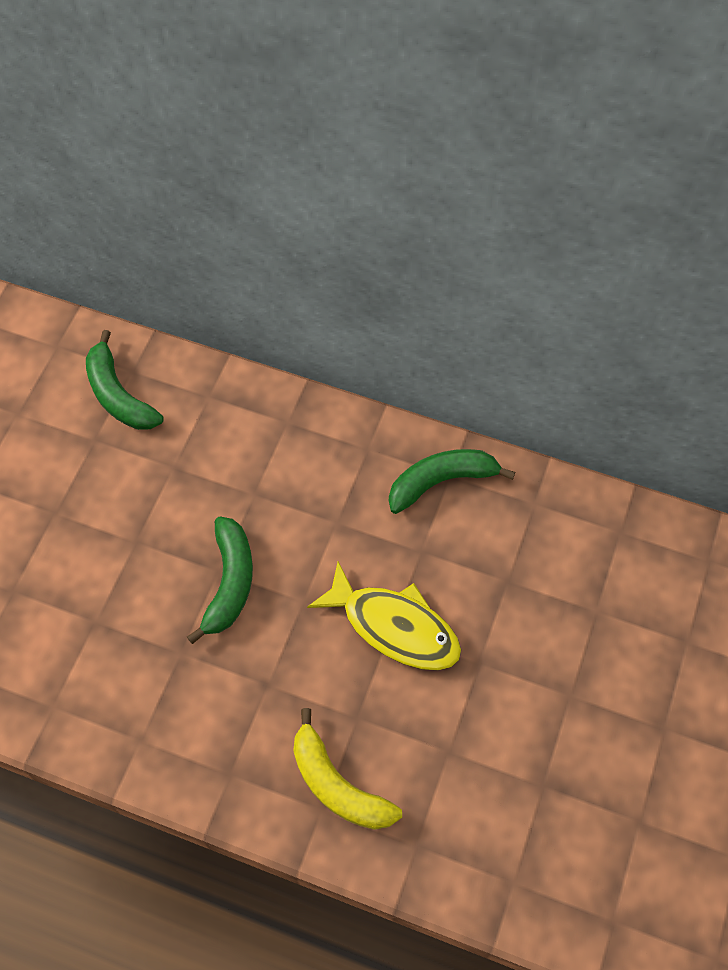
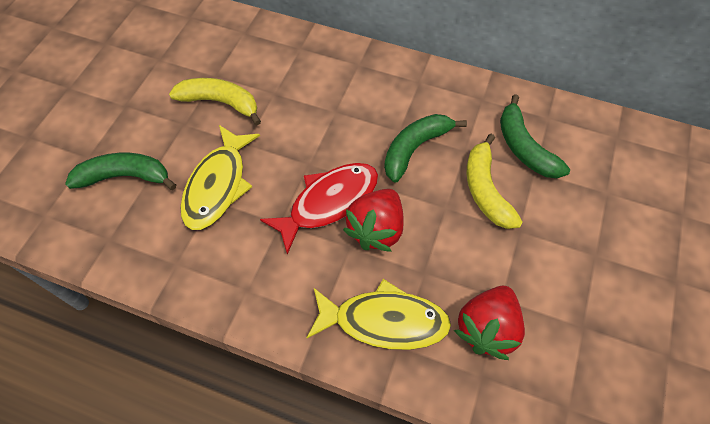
red fish: 0 -> 1
red strawberry: 0 -> 2
yellow banana: 1 -> 2
yellow fish: 1 -> 2

